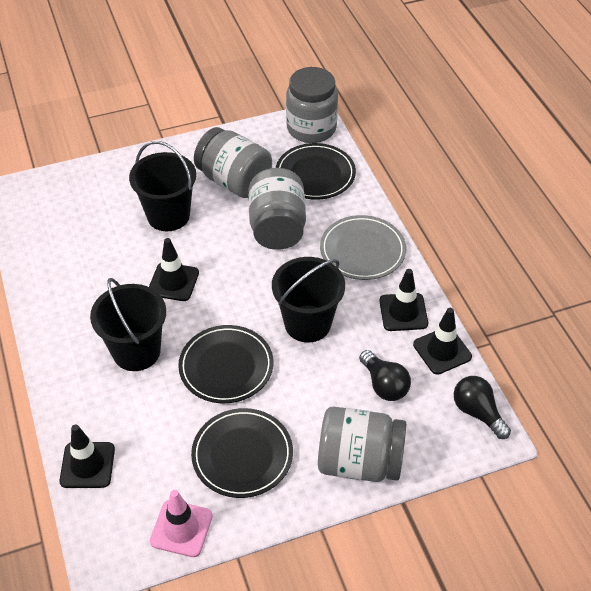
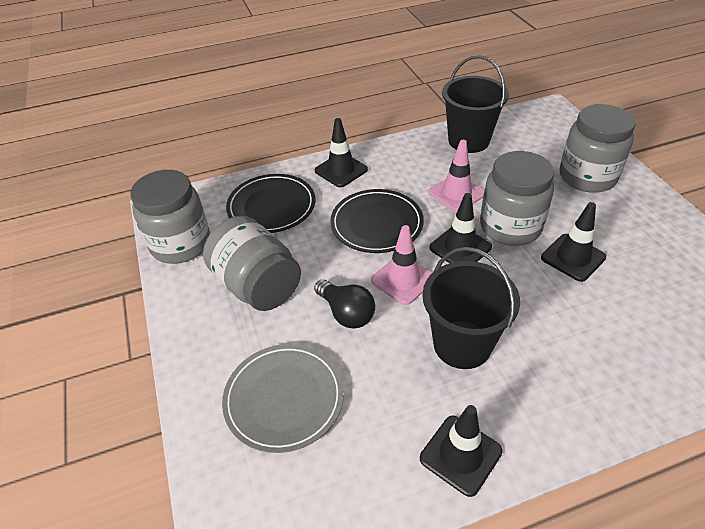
black bucket: 3 -> 2
black light bulb: 2 -> 1
black plate: 3 -> 2
pink traffic cone: 1 -> 2

